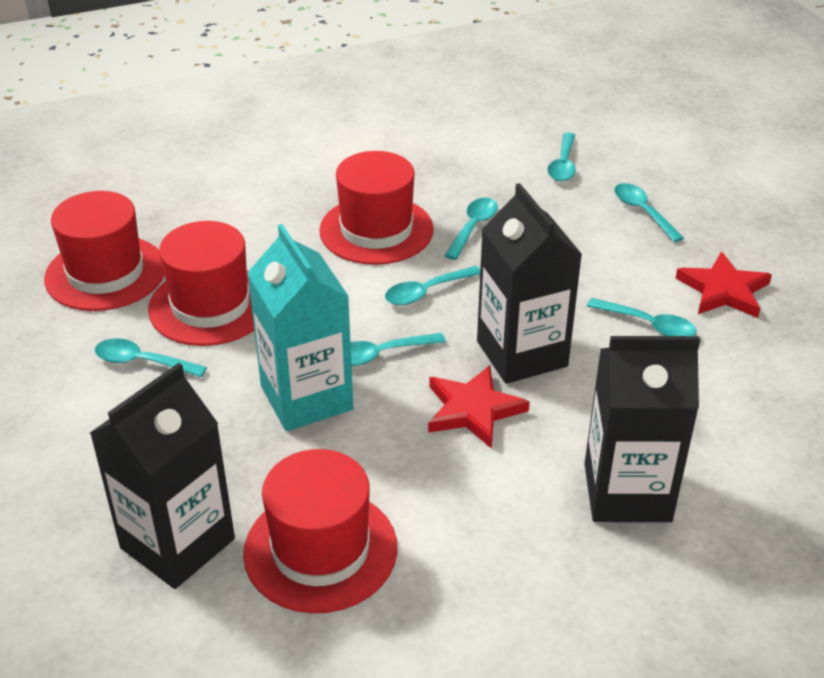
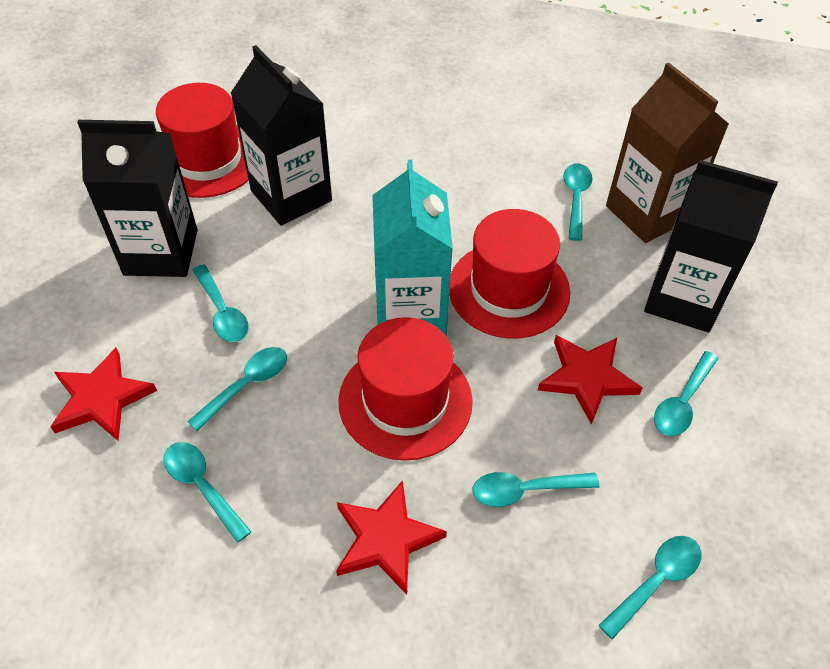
brown carton: 0 -> 1
red hat: 4 -> 3
red star: 2 -> 3

